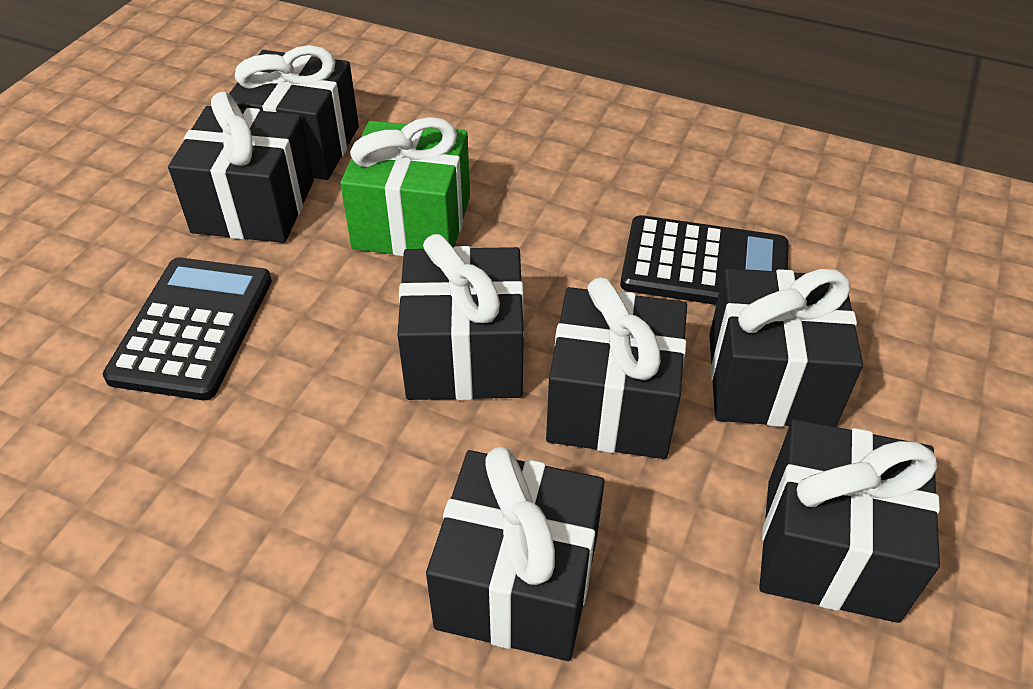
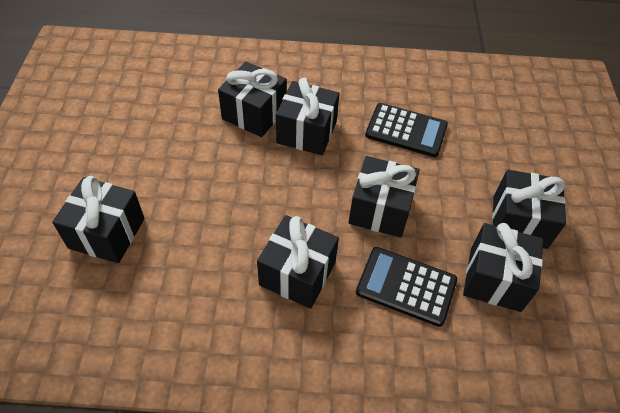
green gift: 1 -> 0

